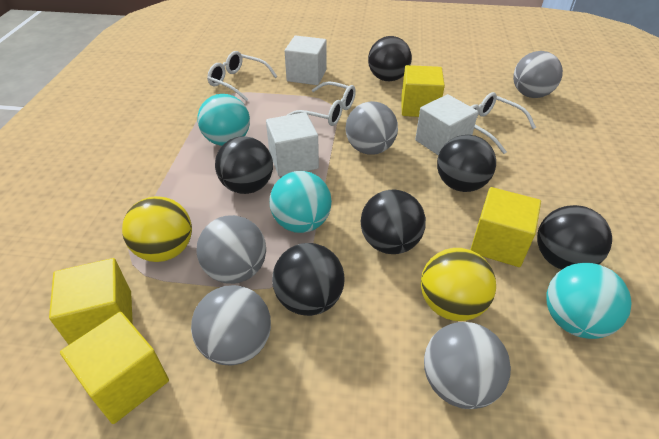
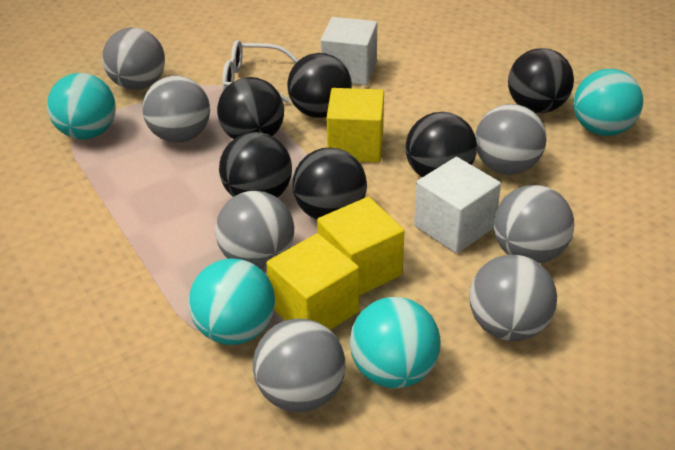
grey ball: 5 -> 7
turquoise ball: 3 -> 4
white cube: 3 -> 2
white glasses: 3 -> 1
yellow ball: 2 -> 0
yellow cube: 4 -> 3

